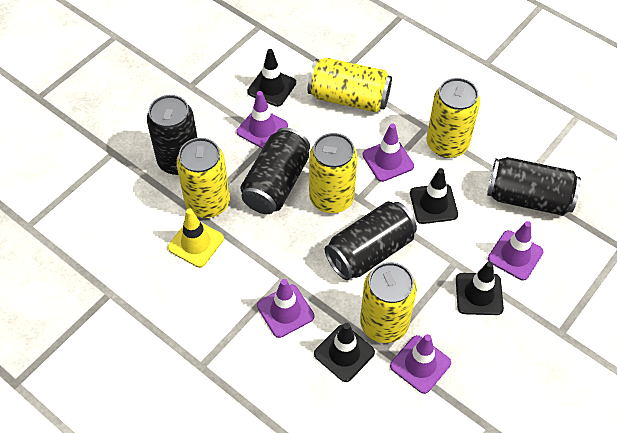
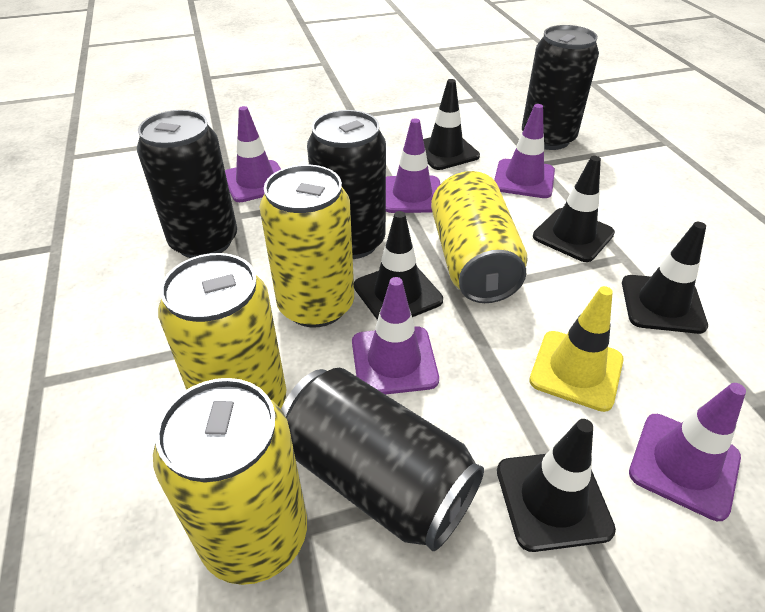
black traffic cone: 4 -> 5
yellow can: 5 -> 4

